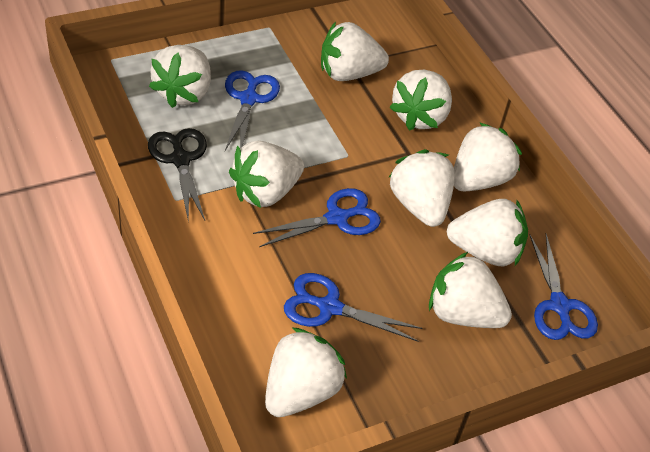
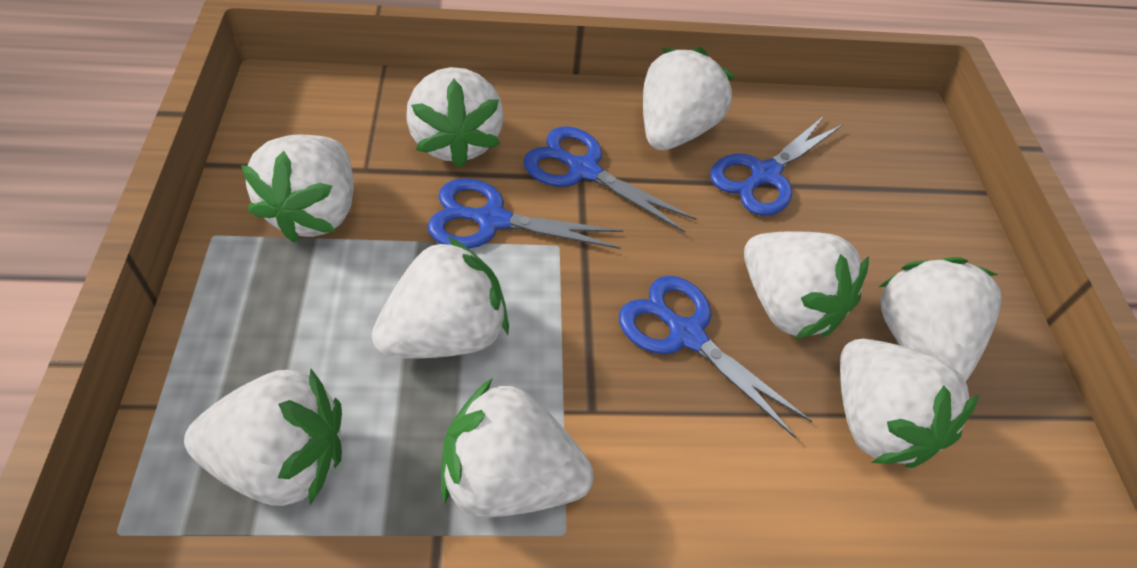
black scissors: 1 -> 0

